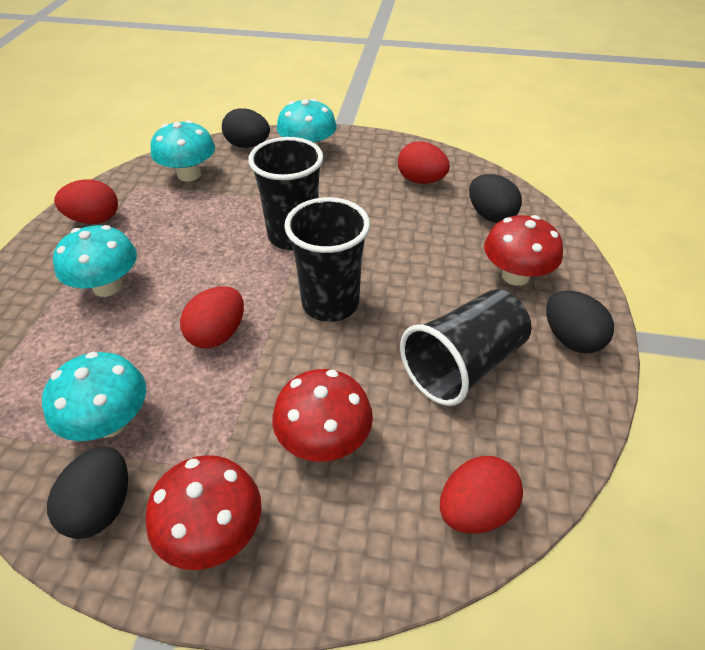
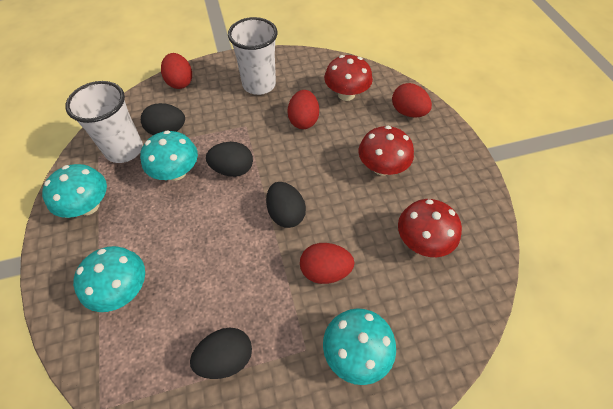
black cup: 3 -> 0
white cup: 0 -> 2

